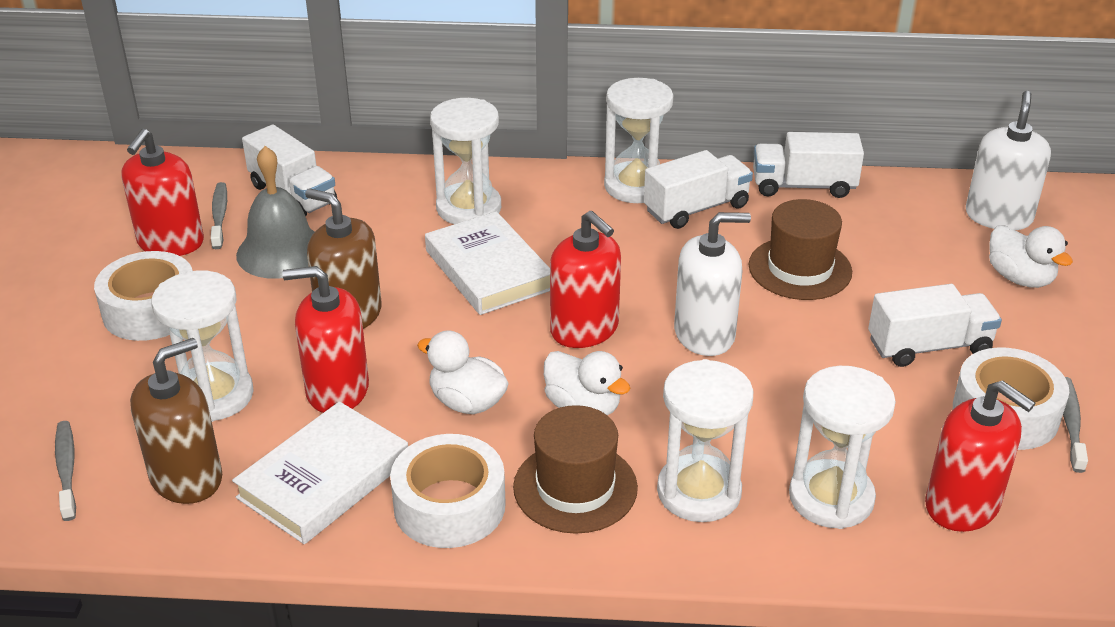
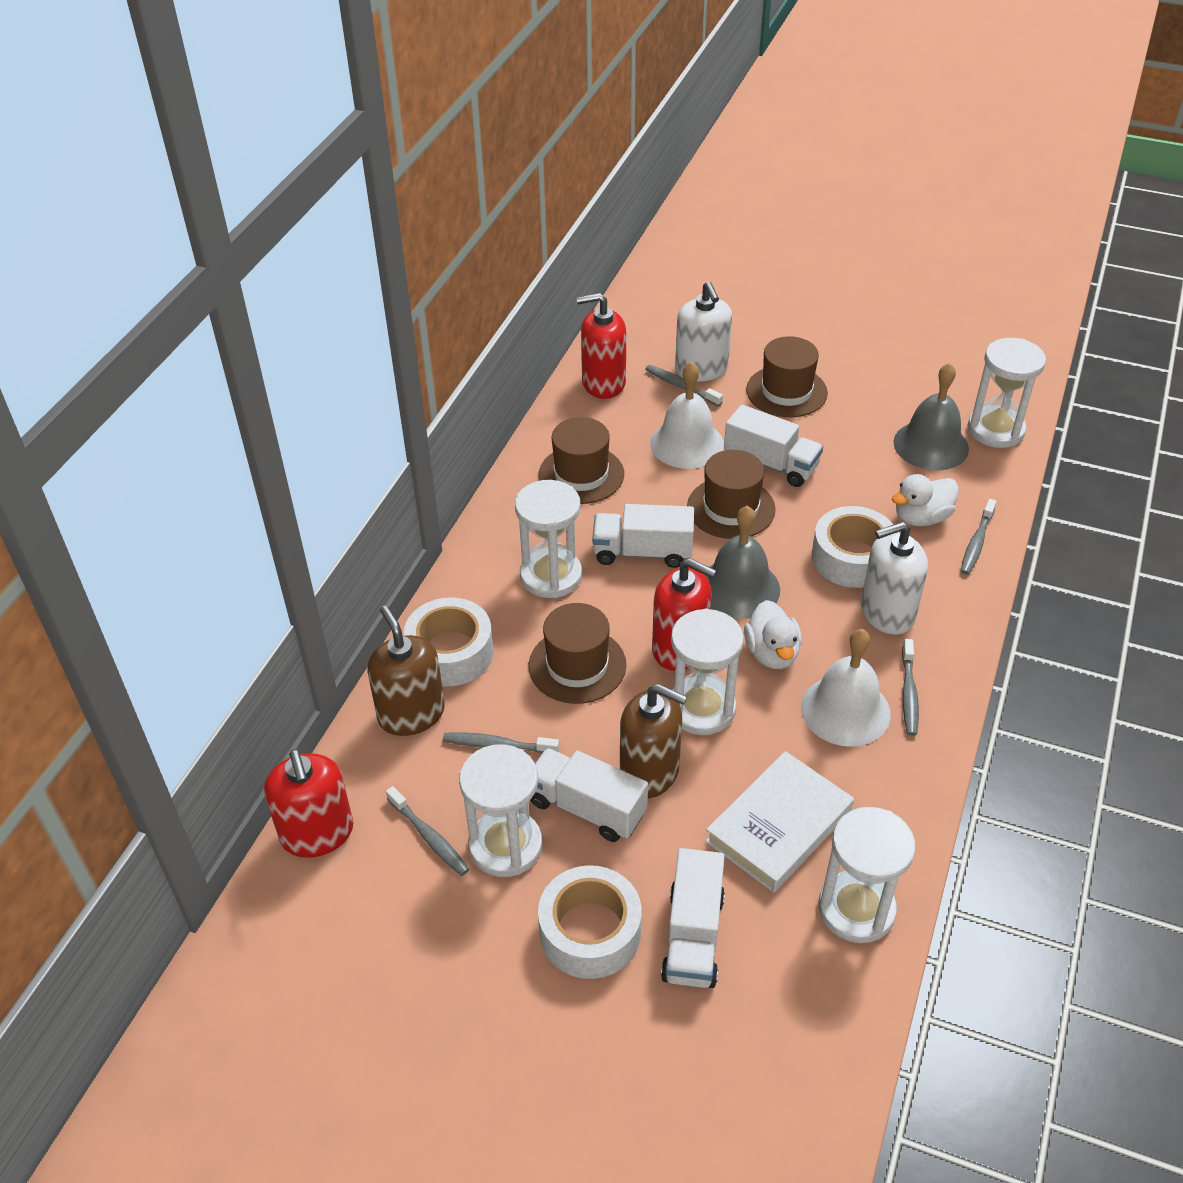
brown hat: 2 -> 4
grey bell: 1 -> 2
grey toothbrush: 3 -> 5
red soap dispenser: 4 -> 3
white bell: 0 -> 2
white book: 2 -> 1
white duck: 3 -> 2

